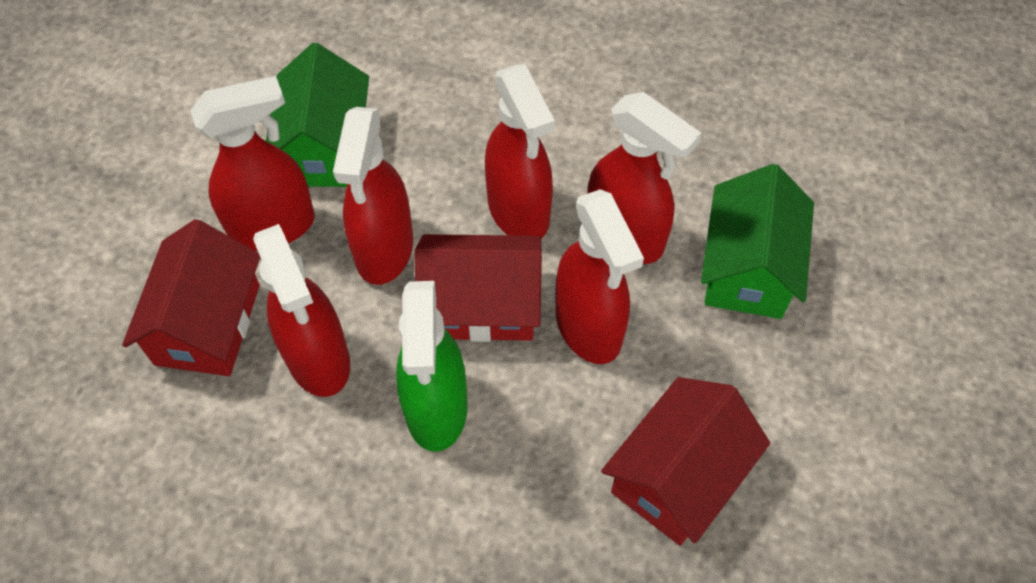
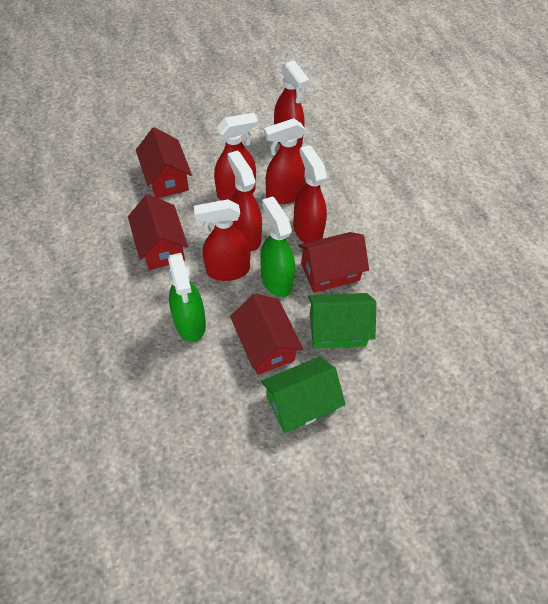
green spray bottle: 1 -> 2
red house: 3 -> 4

